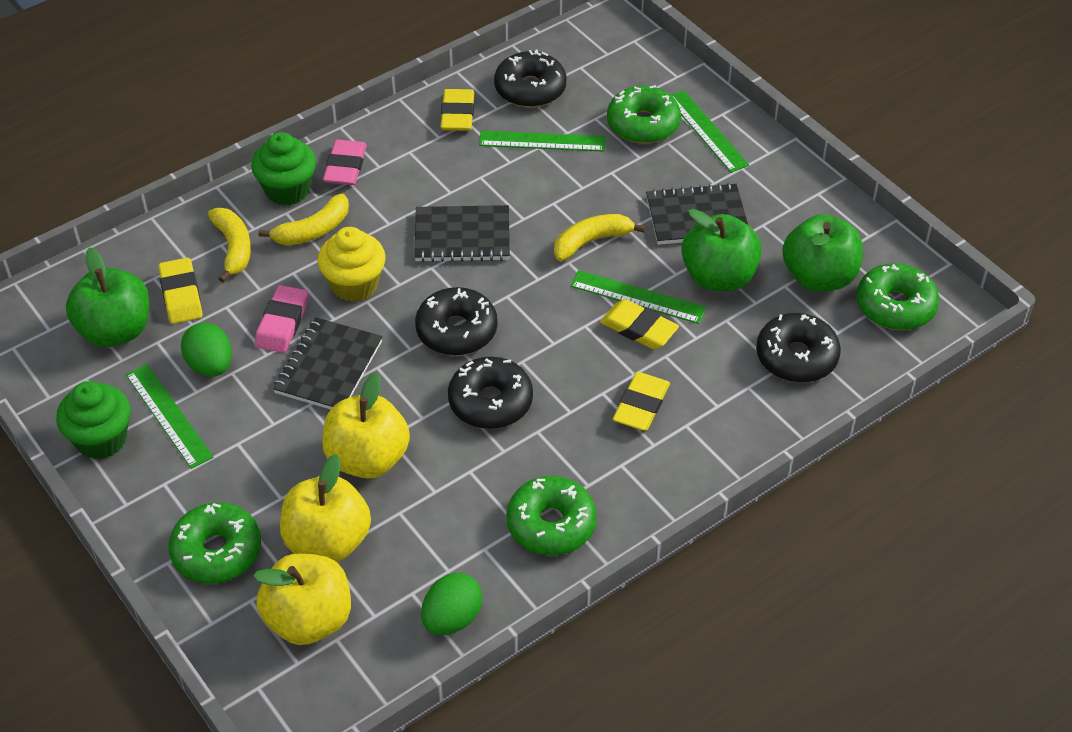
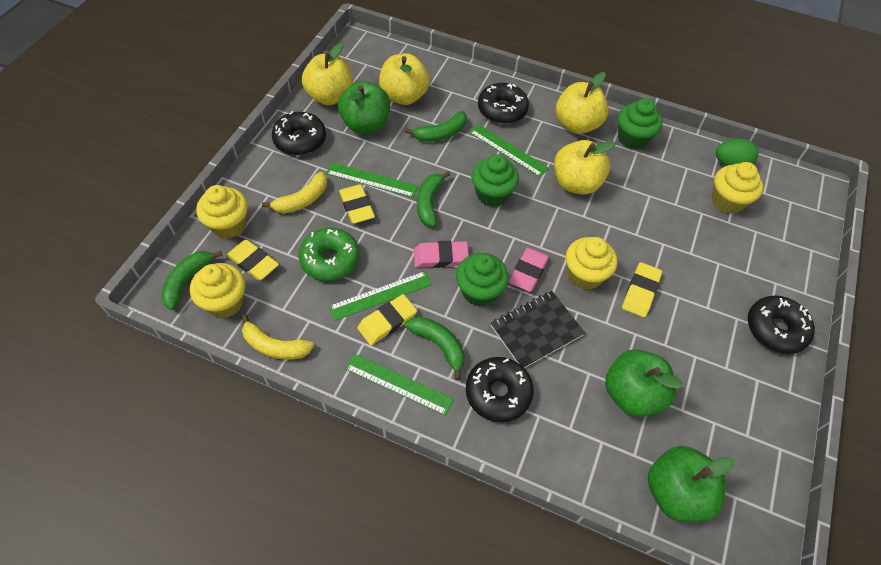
black notebook: 3 -> 1
green banana: 0 -> 4
green cupcake: 2 -> 3
green donut: 4 -> 1
green egg: 2 -> 1
yellow apple: 3 -> 4
yellow banana: 3 -> 2
yellow cupcake: 1 -> 4

